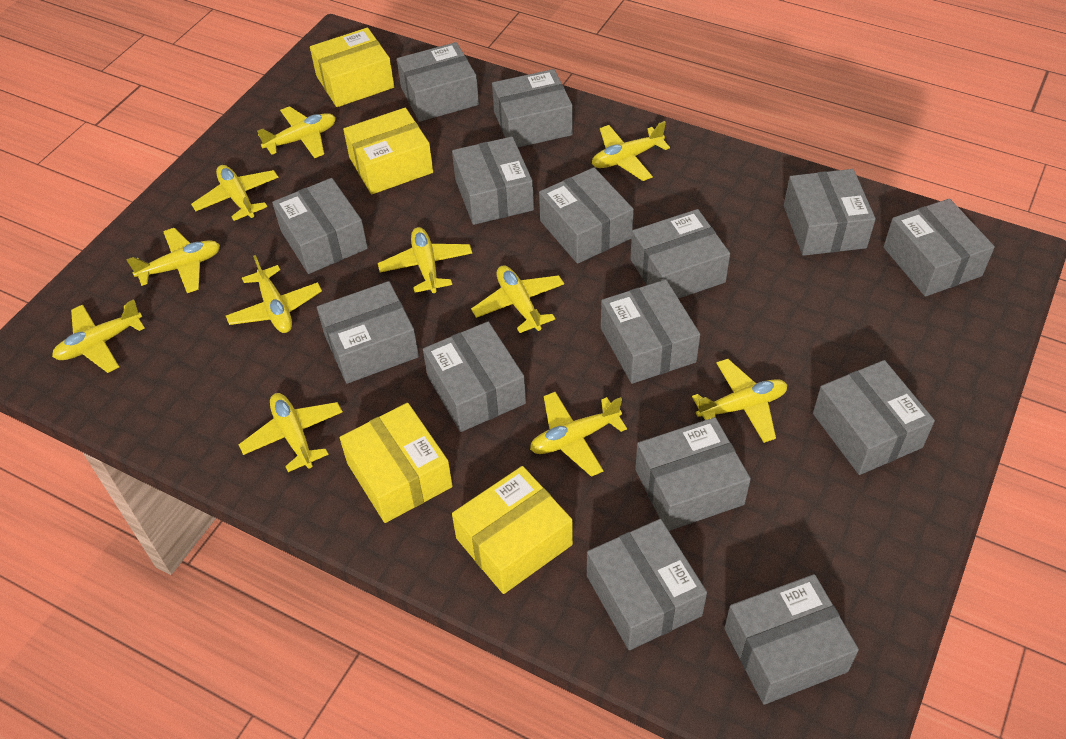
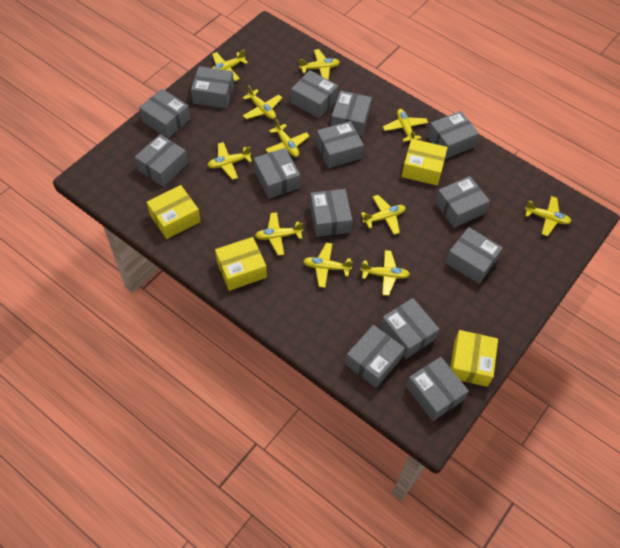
grey box: 15 -> 14

